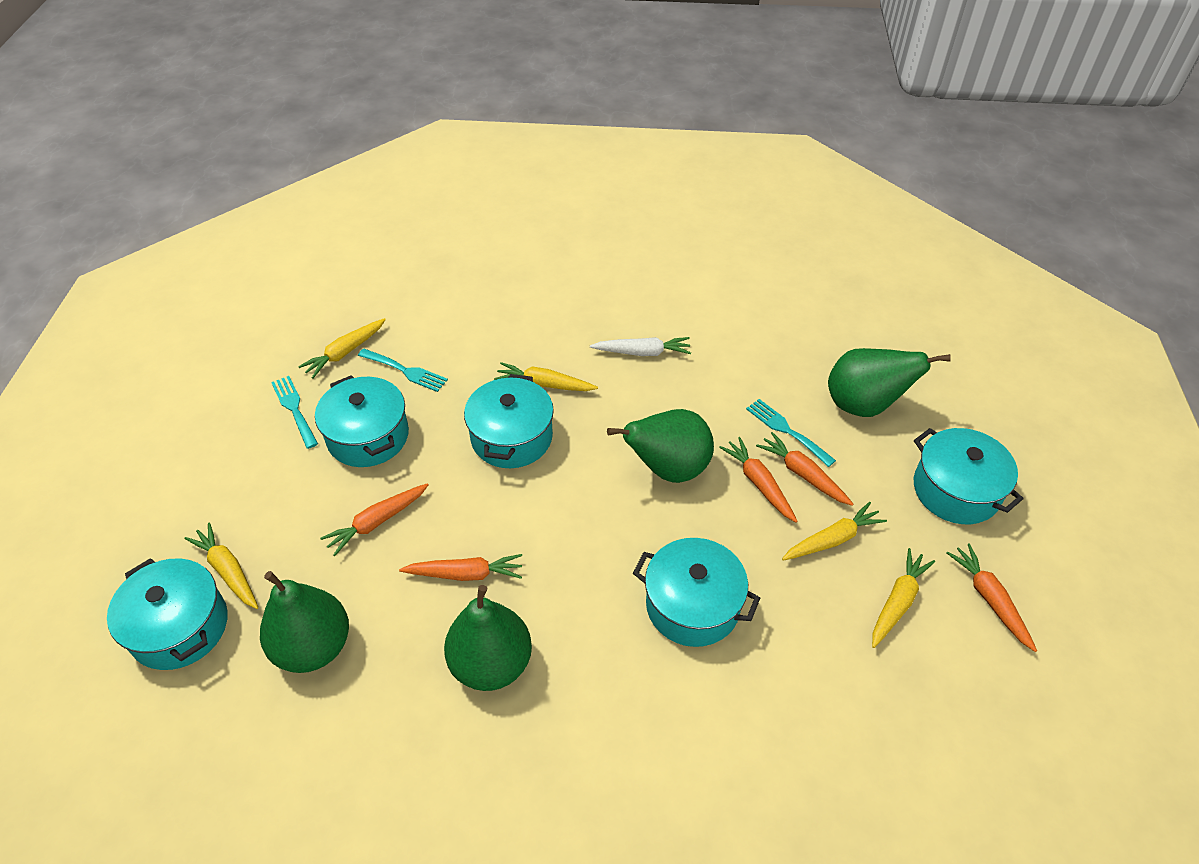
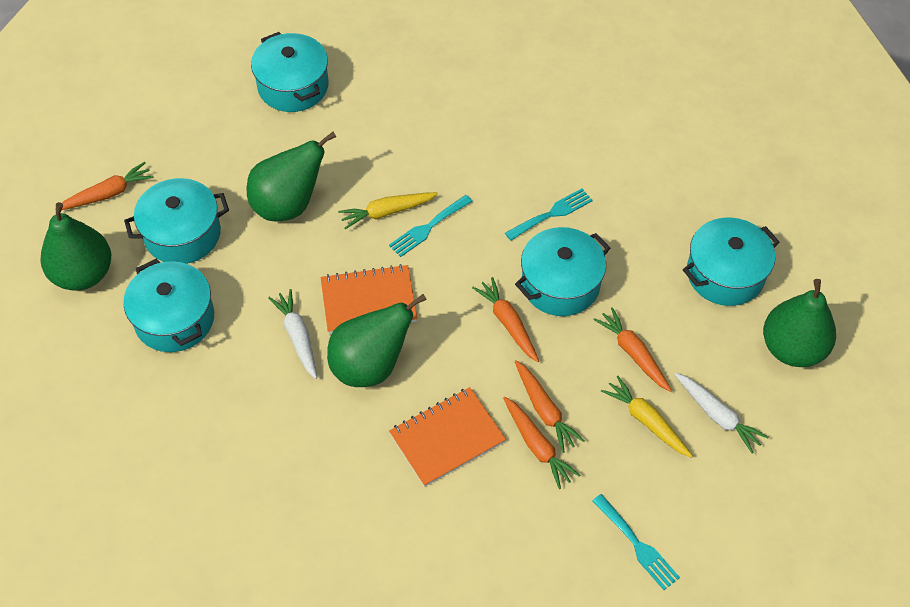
orange notebook: 0 -> 2
white carrot: 1 -> 2
yellow carrot: 5 -> 2

